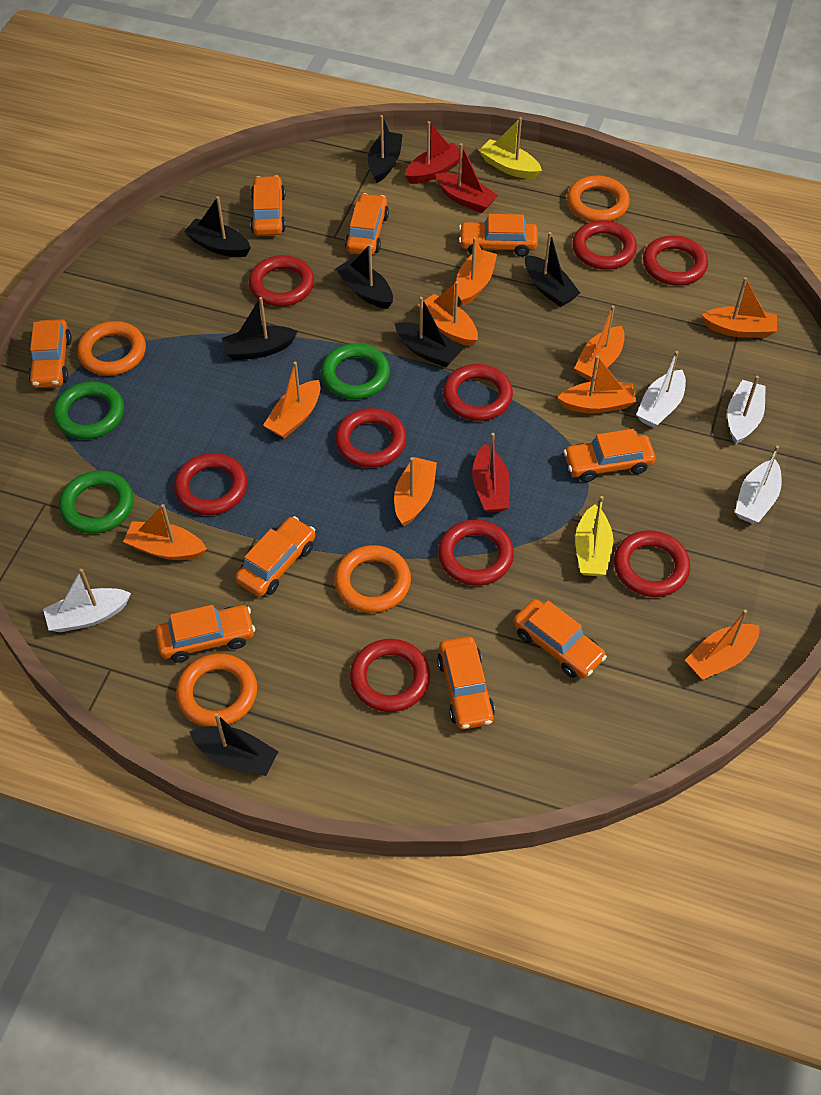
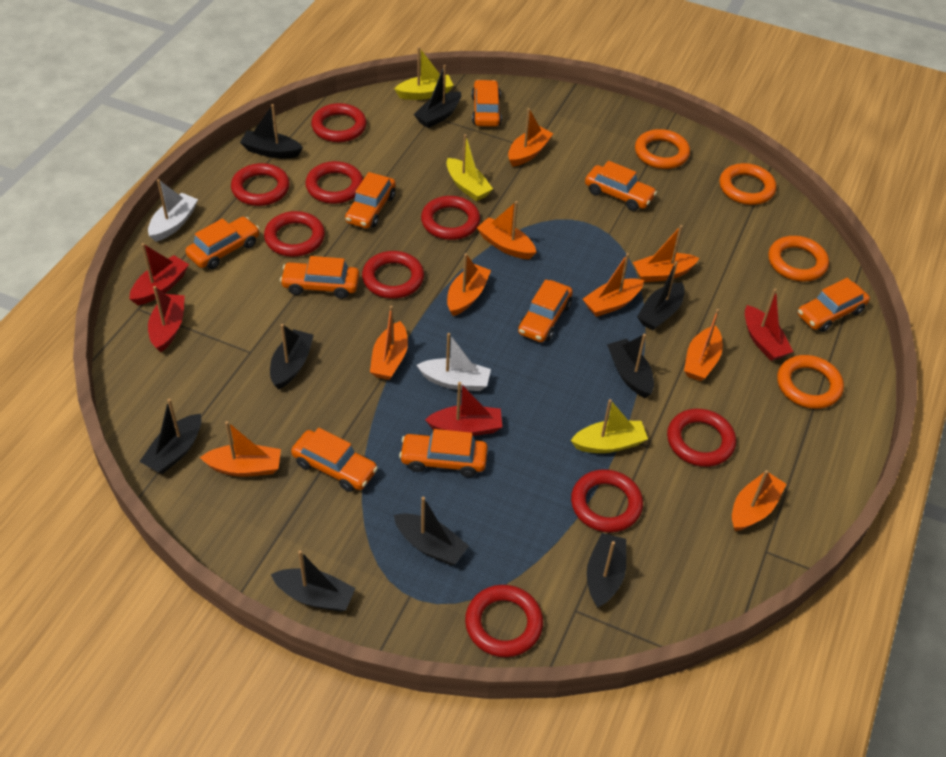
black boat: 7 -> 9
green ring: 3 -> 0
red boat: 3 -> 4
white boat: 4 -> 2
yellow boat: 2 -> 3

